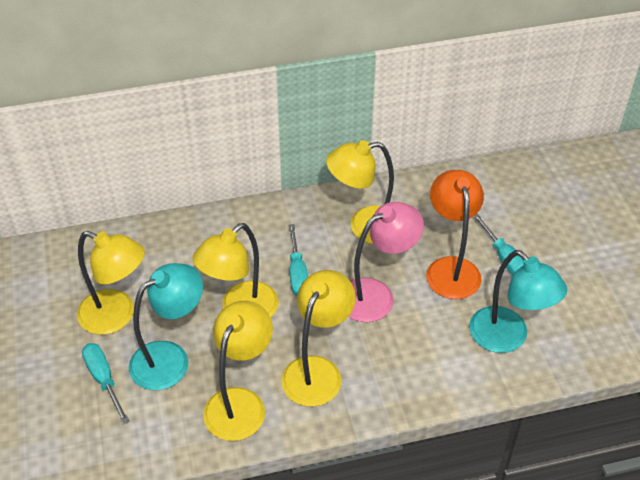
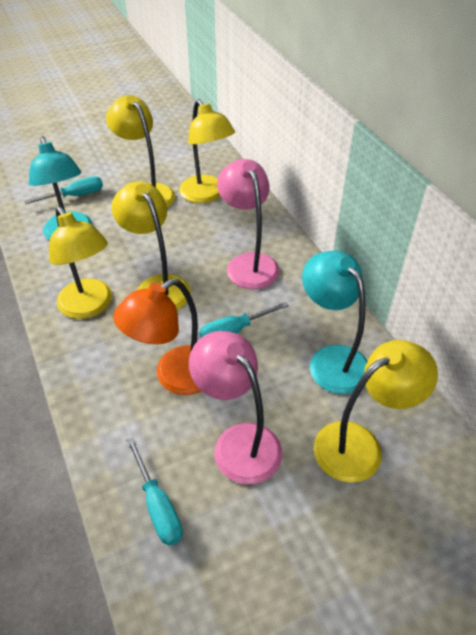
pink lamp: 1 -> 2

